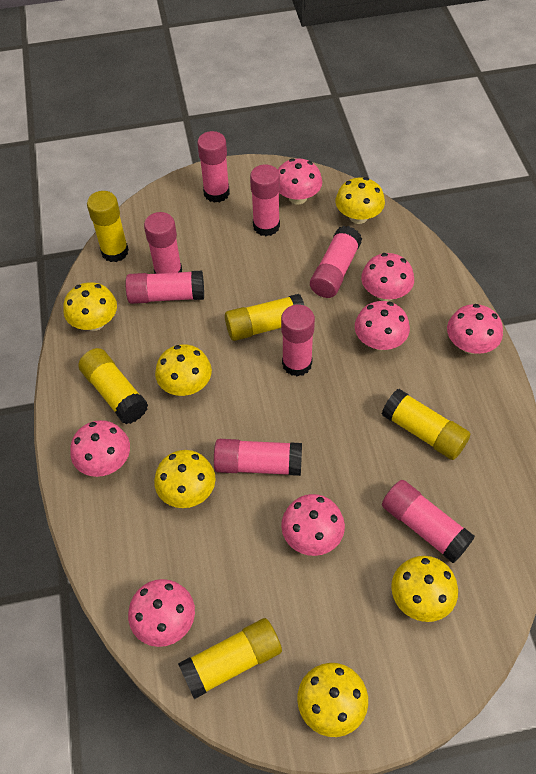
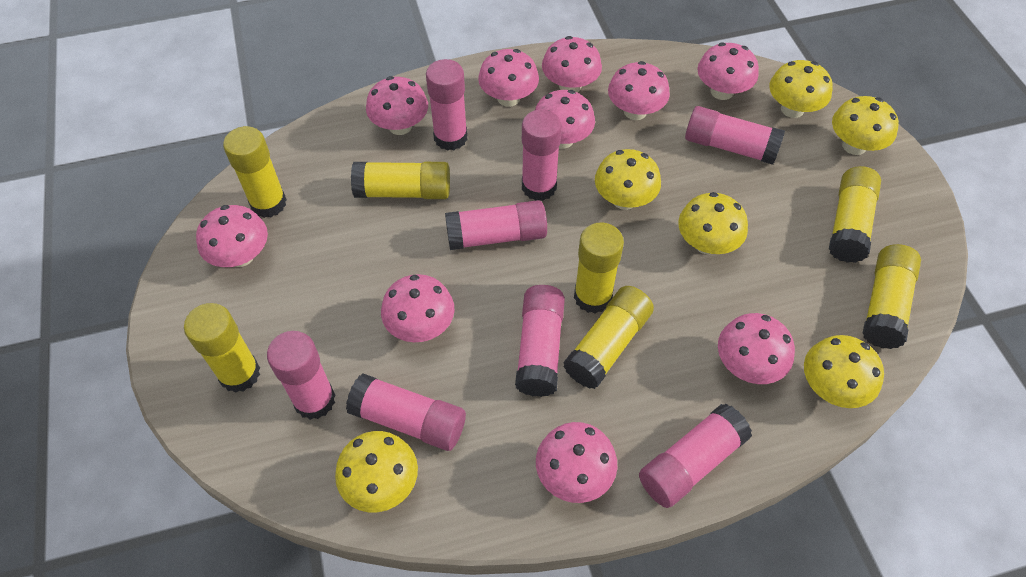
pink mushroom: 7 -> 10
yellow glue stick: 5 -> 7

